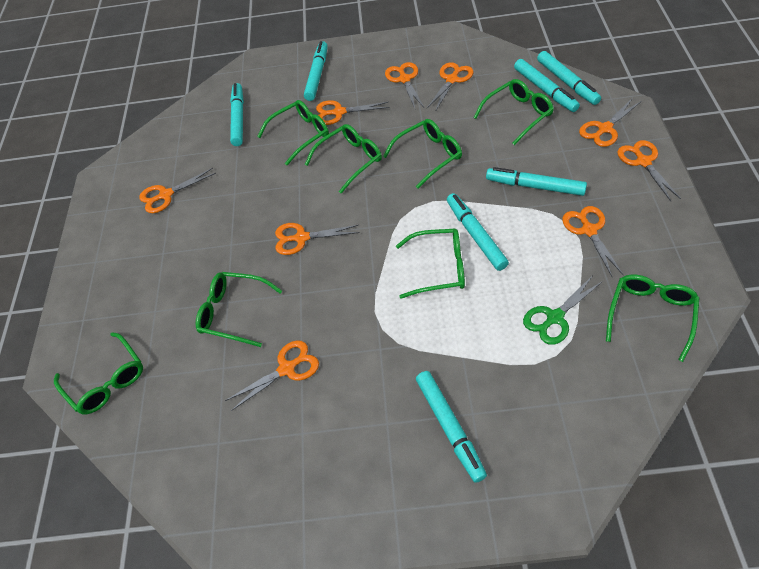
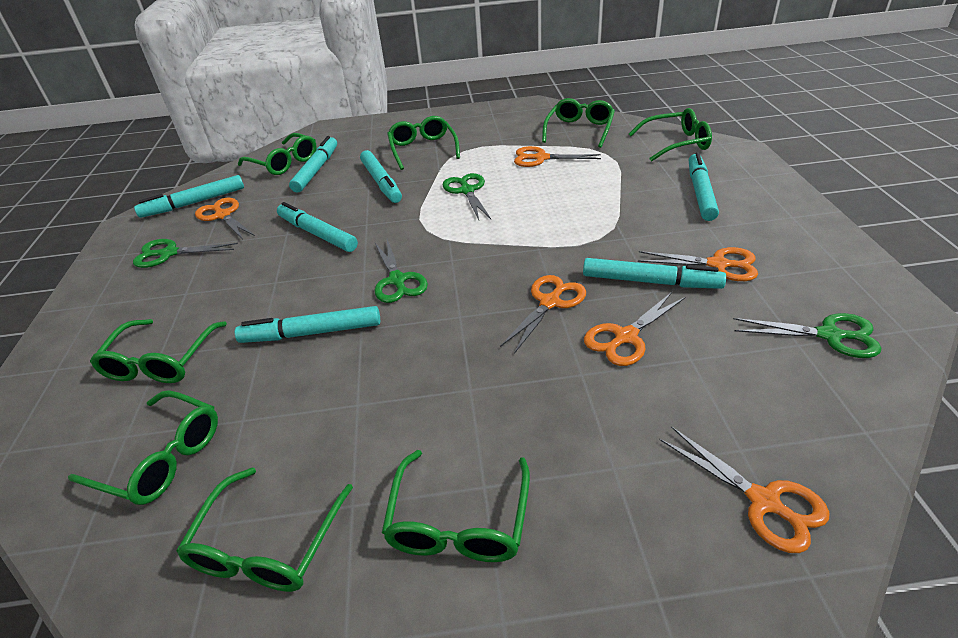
green scissors: 1 -> 4
orange scissors: 9 -> 6

